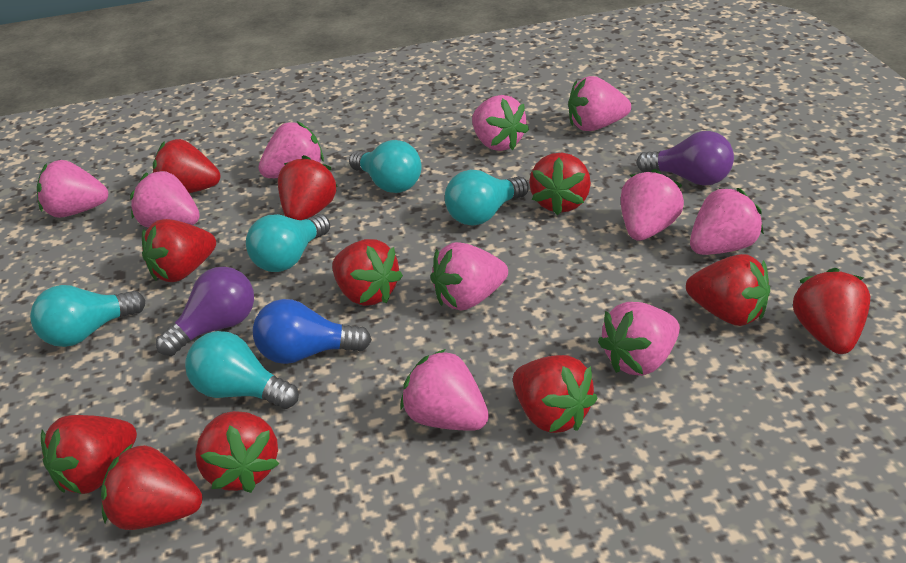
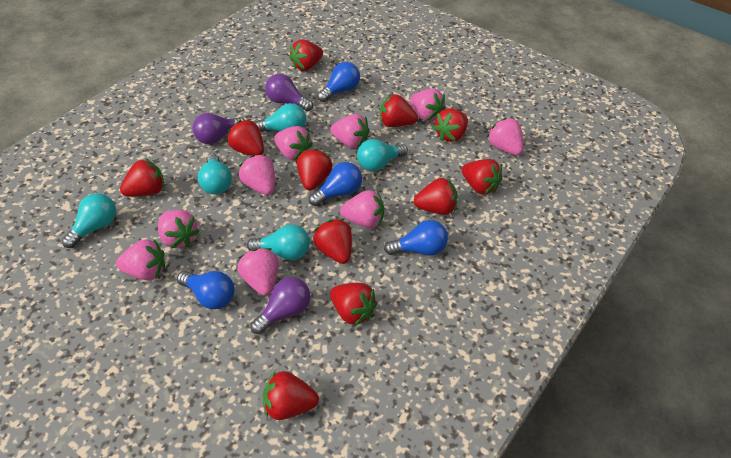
blue light bulb: 1 -> 4
pink strawberry: 10 -> 9
purple light bulb: 2 -> 3

